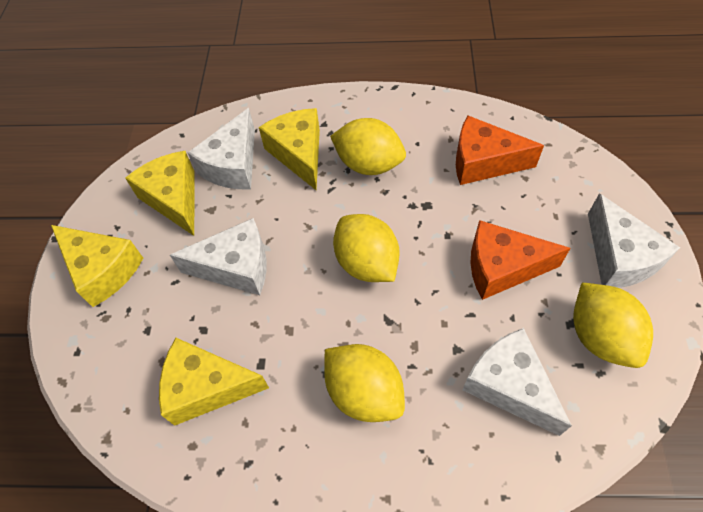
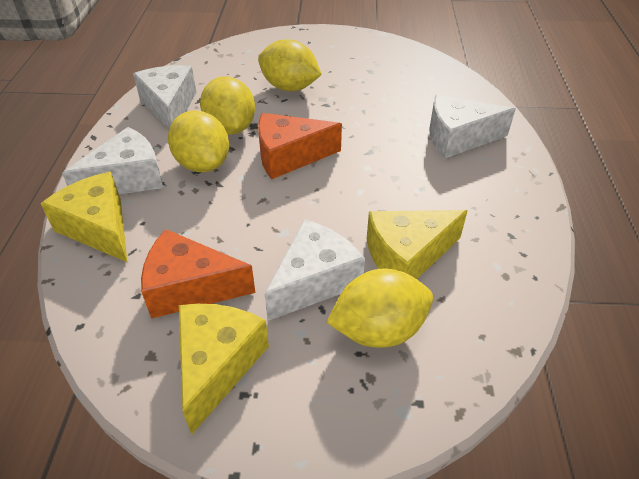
yellow cheese: 4 -> 3

